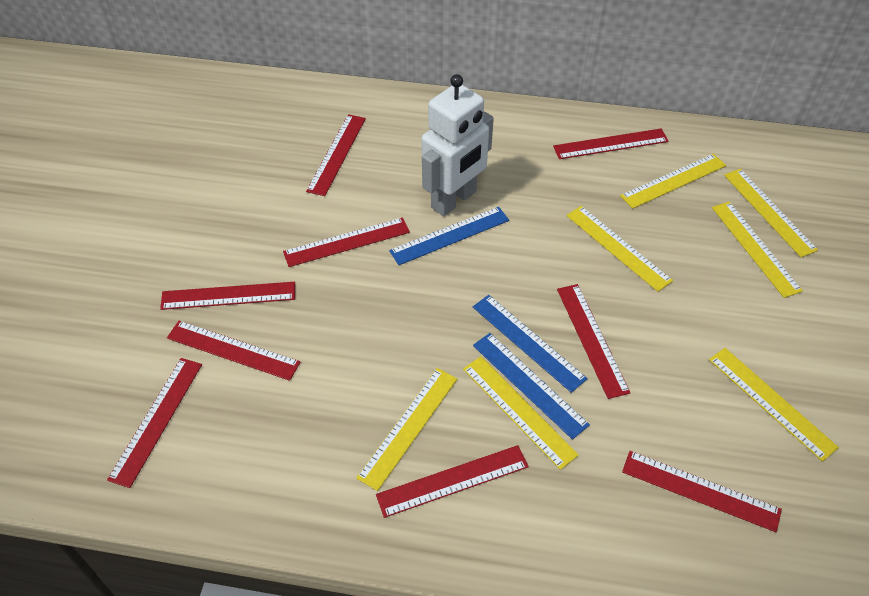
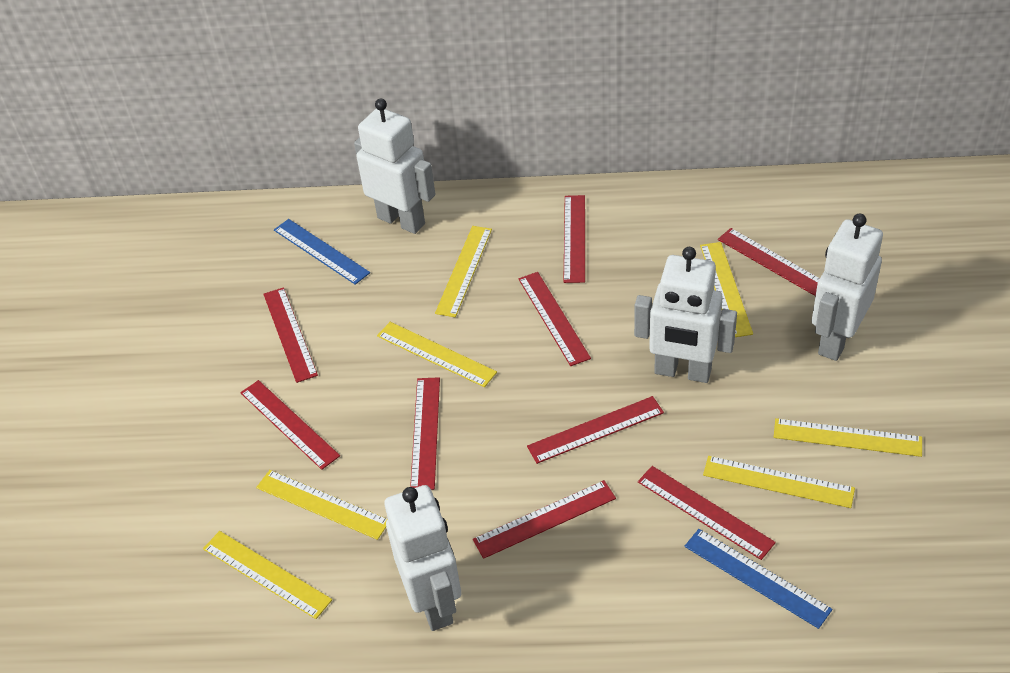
blue ruler: 3 -> 2
white robot: 1 -> 4

